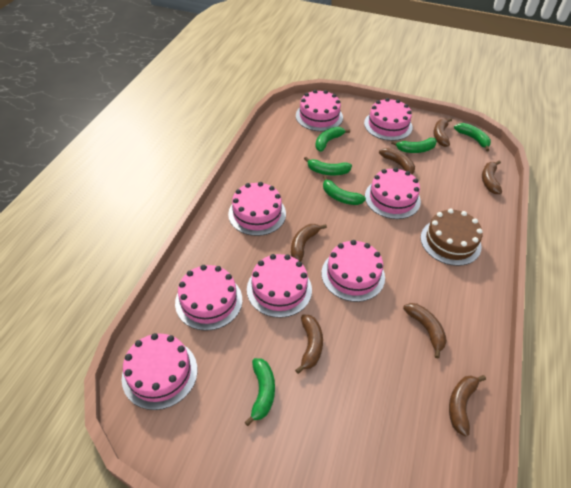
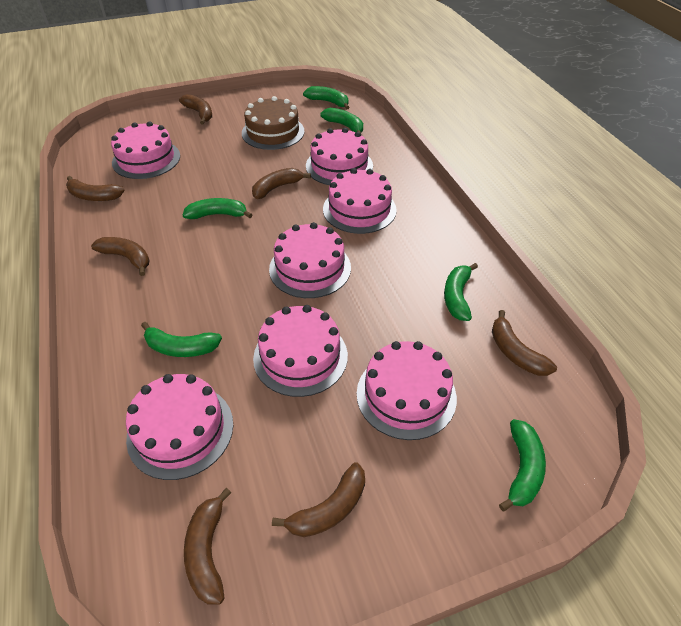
pink cake: 8 -> 7

